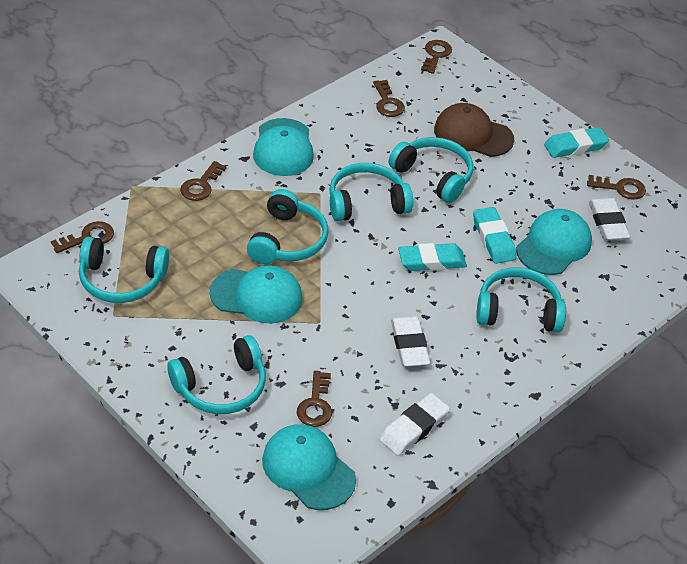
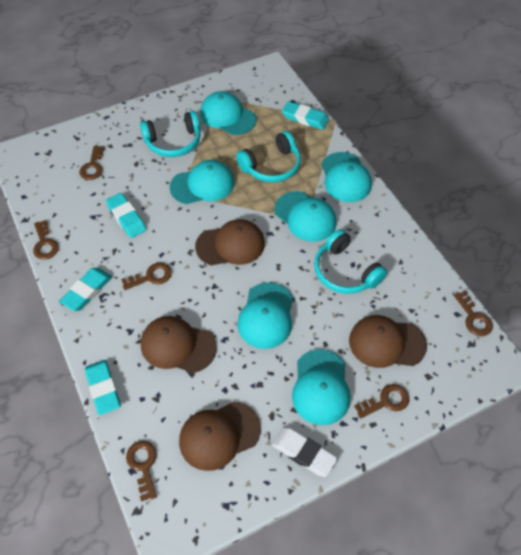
brown cap: 1 -> 4
turquoise cap: 4 -> 6
turquoise eraser: 3 -> 4
turquoise headphones: 6 -> 3
white eraser: 3 -> 1

